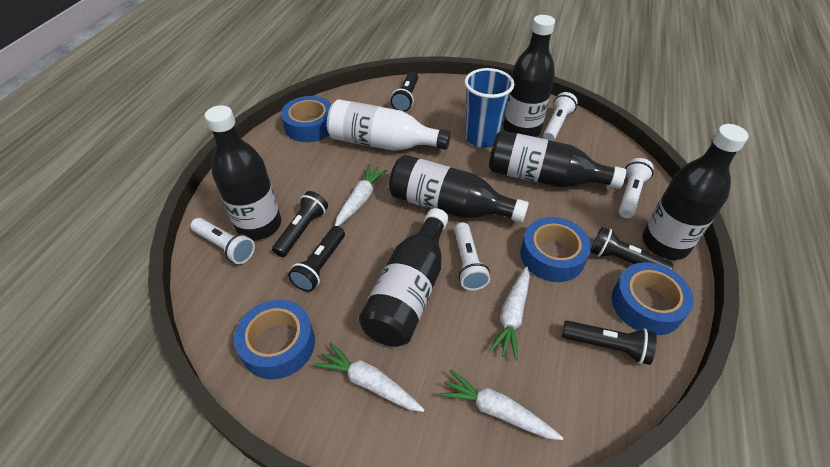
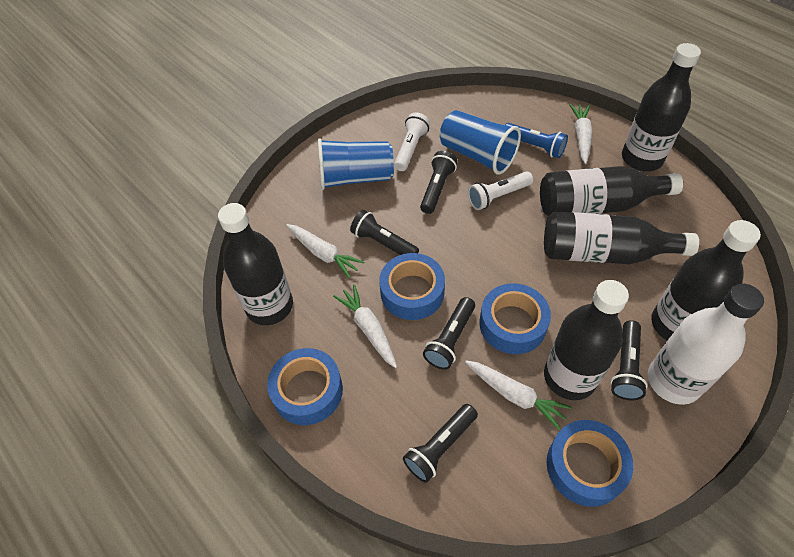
blue cup: 1 -> 2
blue flashlight: 0 -> 1
white flashlight: 4 -> 2

